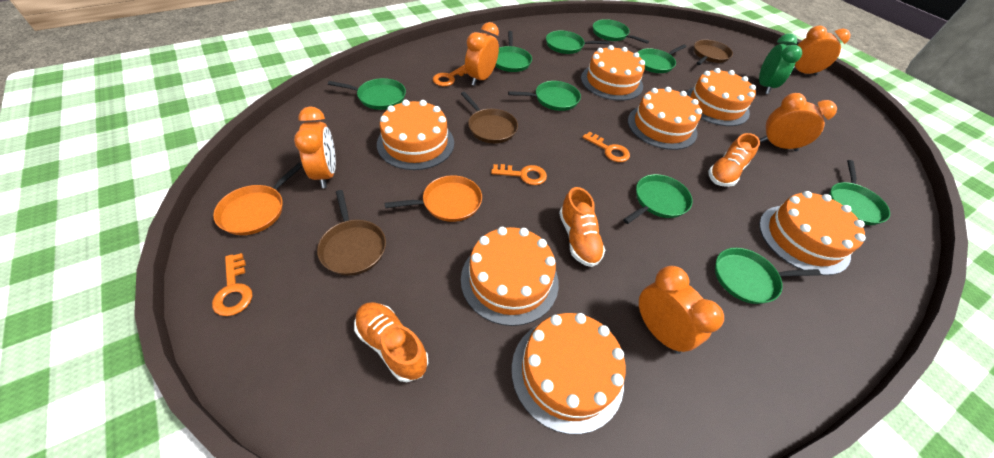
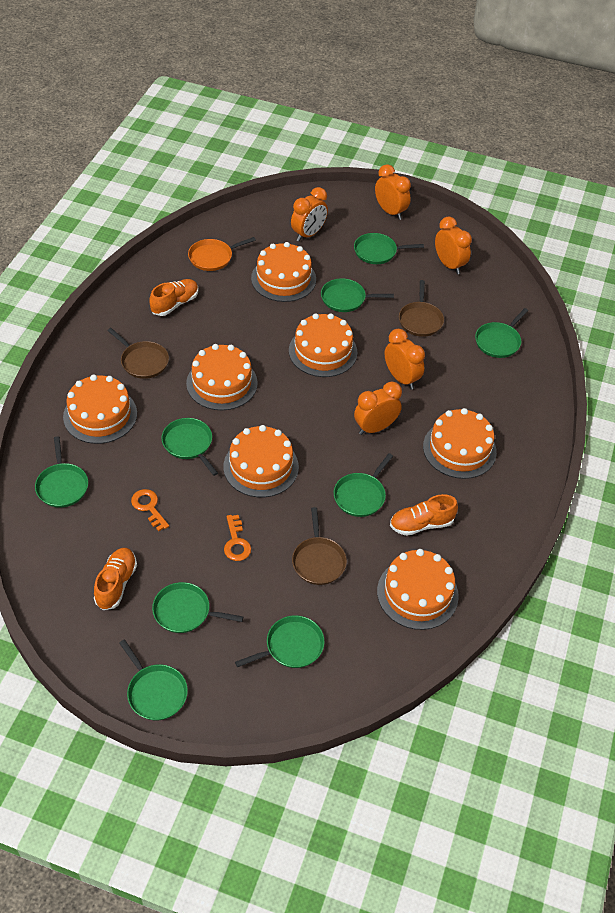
green clock: 1 -> 0
orange key: 4 -> 2
orange pan: 2 -> 1

